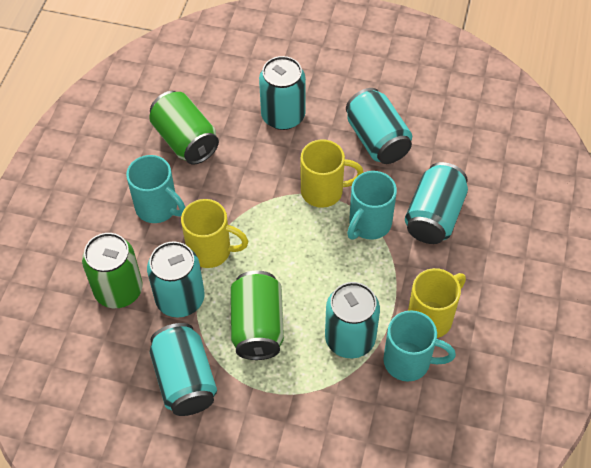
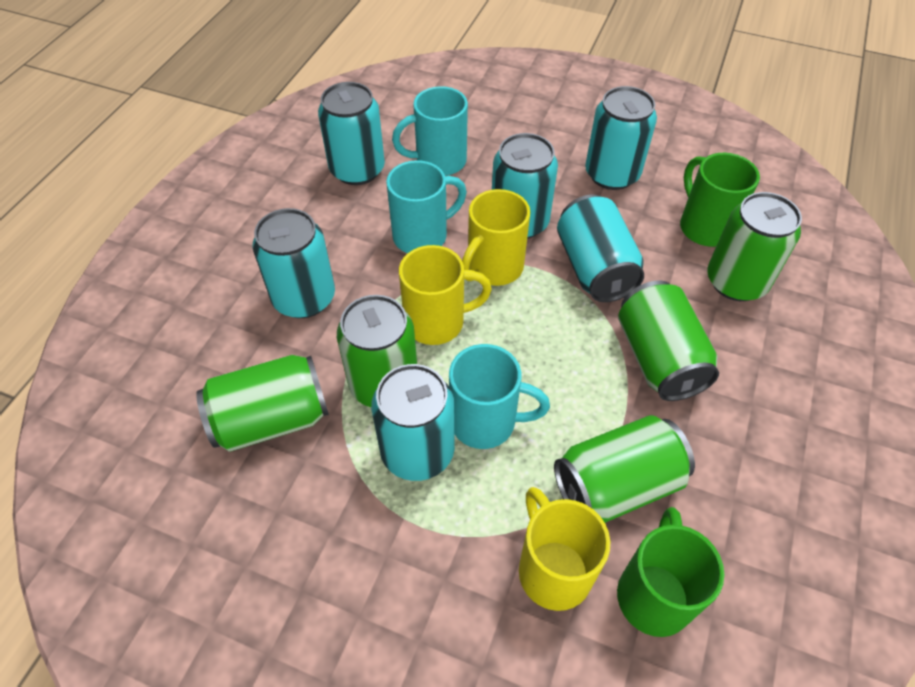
green can: 3 -> 5
green mug: 0 -> 2

